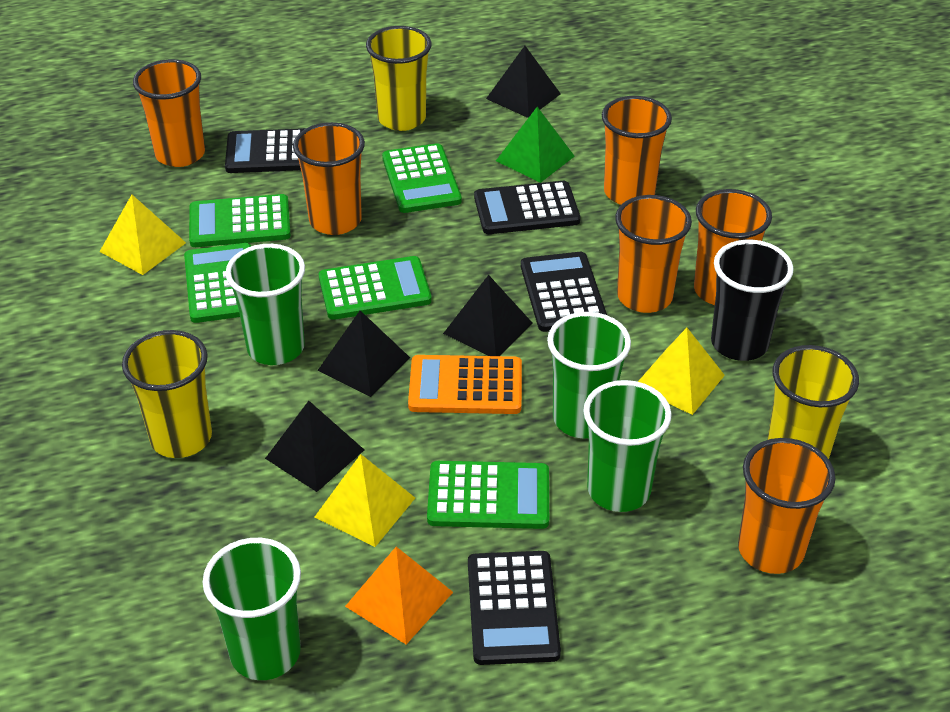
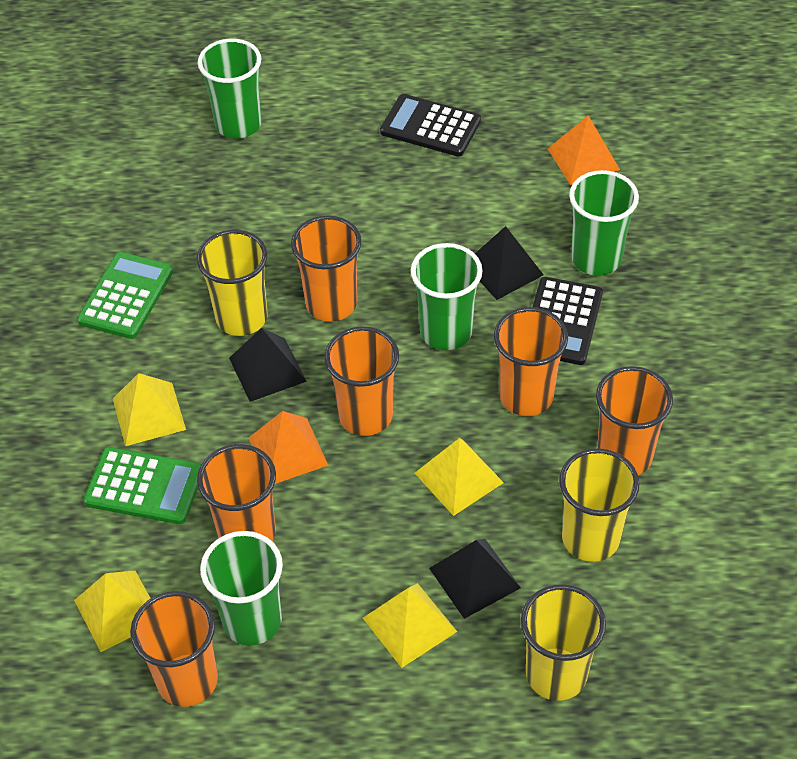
black calculator: 4 -> 2
black cup: 1 -> 0
black pyramid: 4 -> 3
green calculator: 5 -> 2
green pyramid: 1 -> 0
orange calculator: 1 -> 0
orange pyramid: 1 -> 2
yellow pyramid: 3 -> 4

